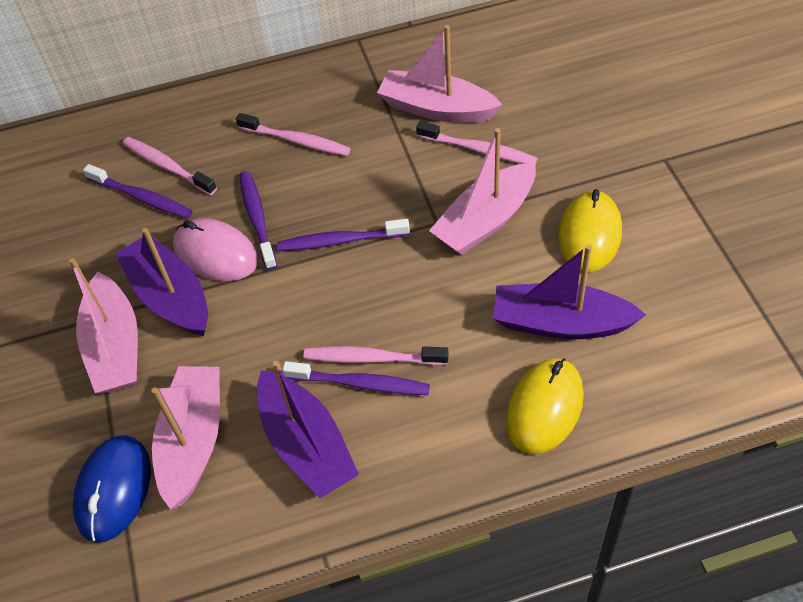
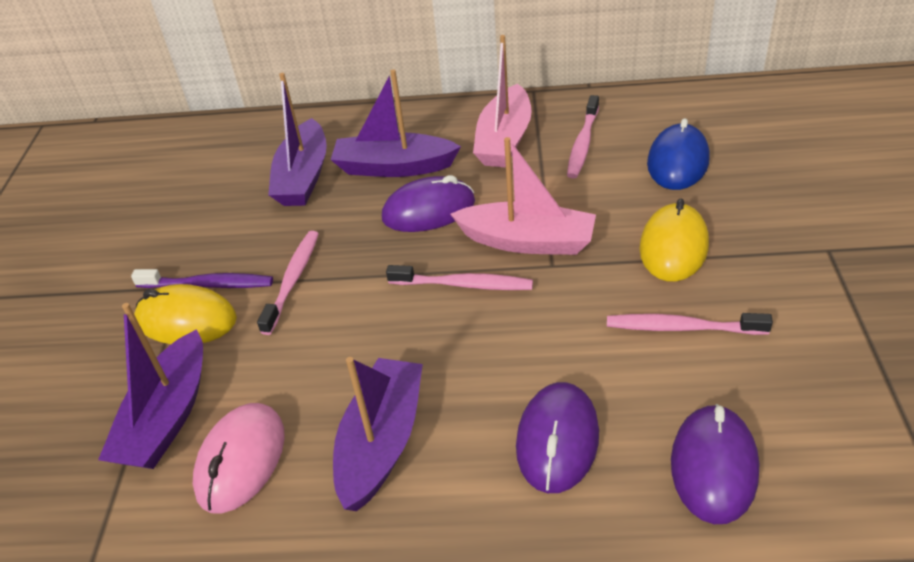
pink boat: 4 -> 2
purple boat: 3 -> 4
purple mouse: 0 -> 3
purple toothbrush: 4 -> 1

